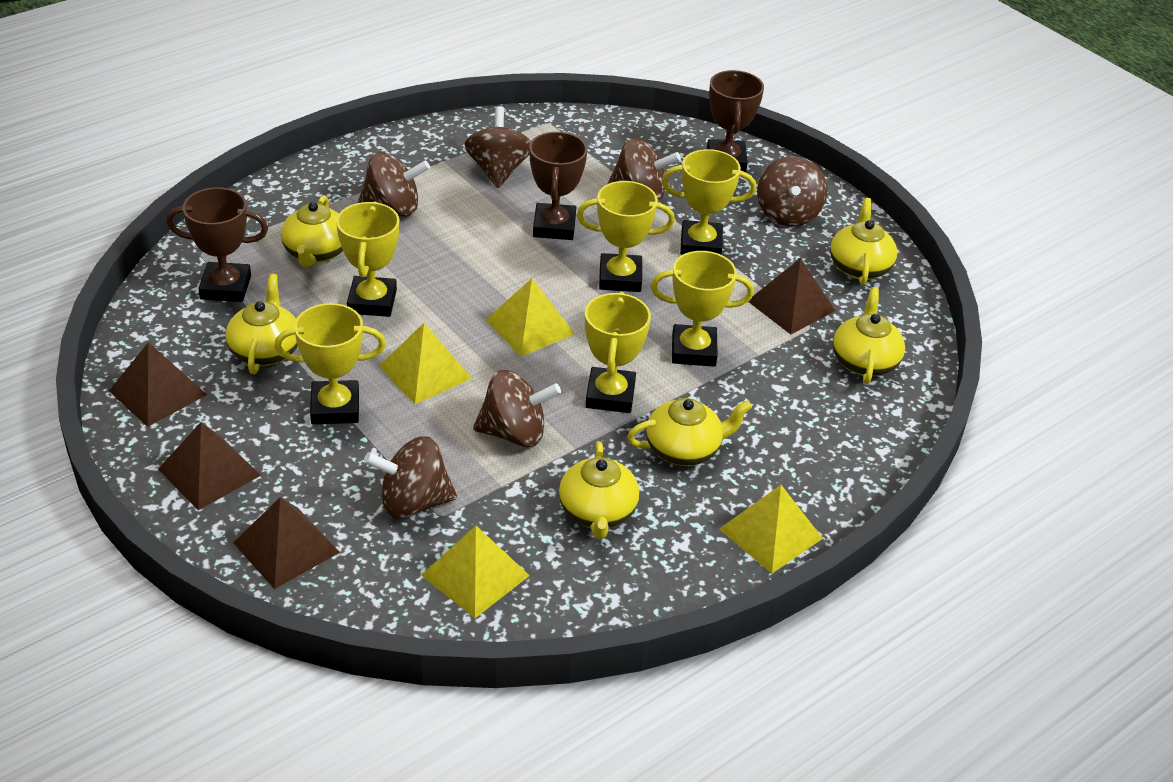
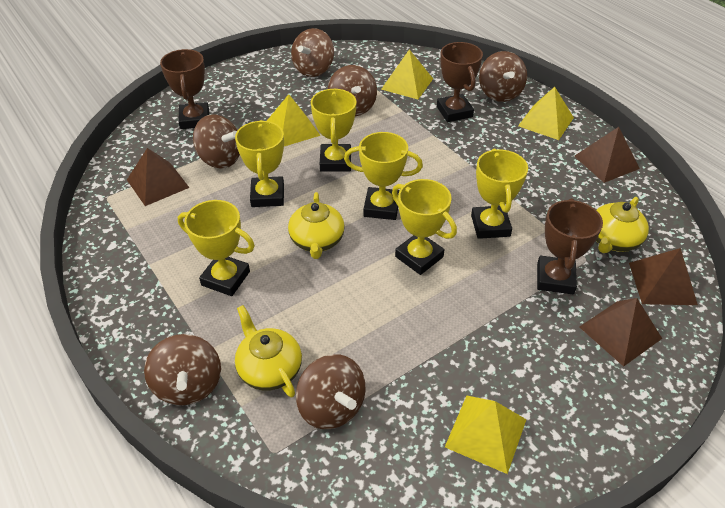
yellow teapot: 6 -> 3

